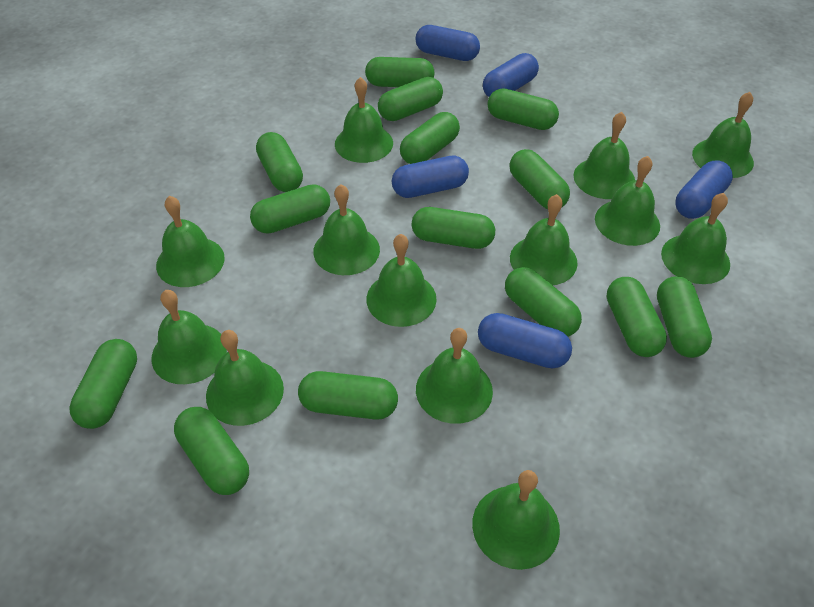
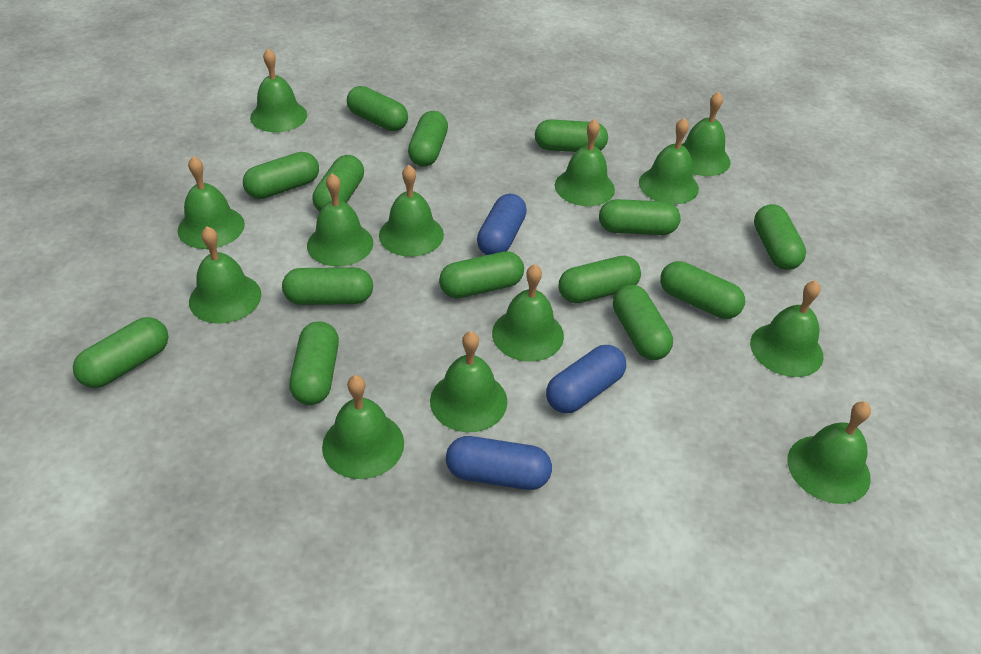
blue capsule: 5 -> 3

